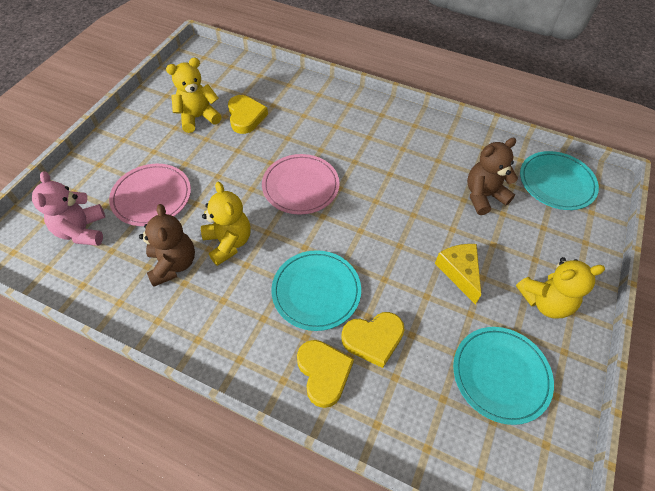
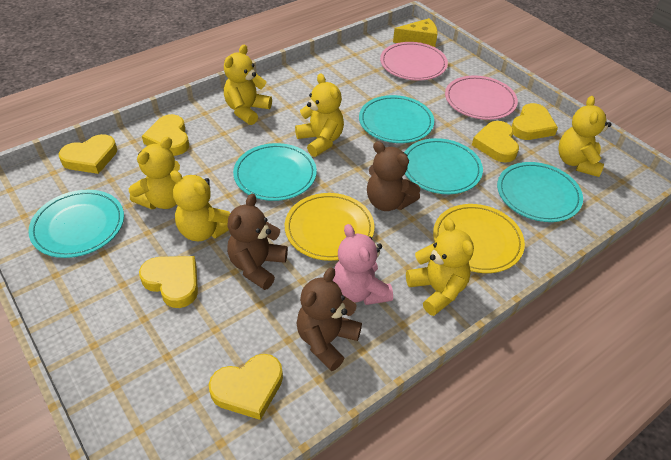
brown teddy bear: 2 -> 3
turquoise plate: 3 -> 5
yellow heart: 3 -> 6
yellow plate: 0 -> 2
yellow teddy bear: 3 -> 6

